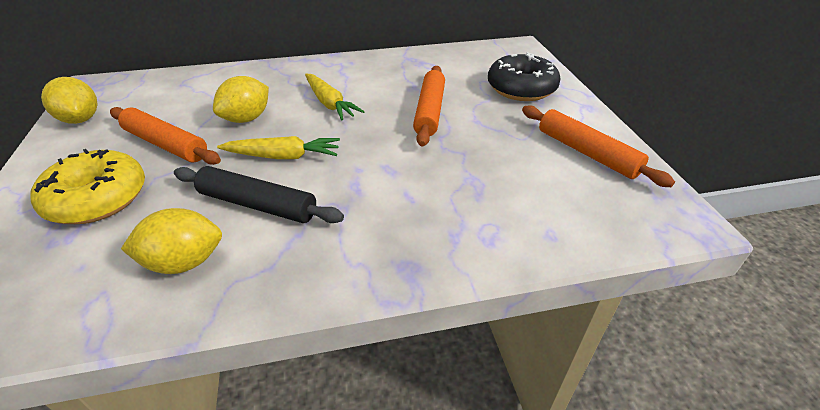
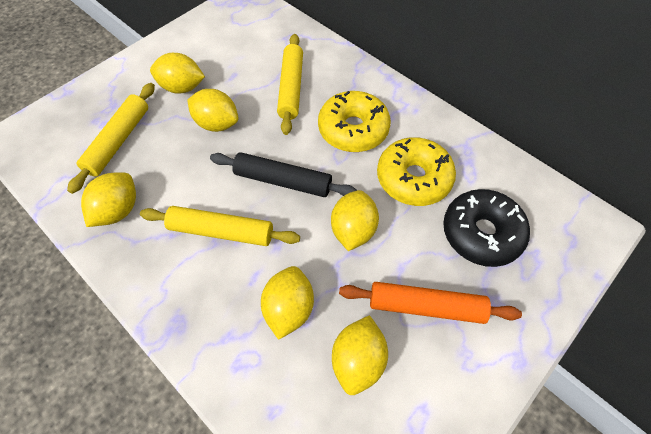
orange rolling pin: 3 -> 1
yellow carrot: 2 -> 0
yellow donut: 1 -> 2
yellow lemon: 3 -> 6
yellow rolling pin: 0 -> 3

